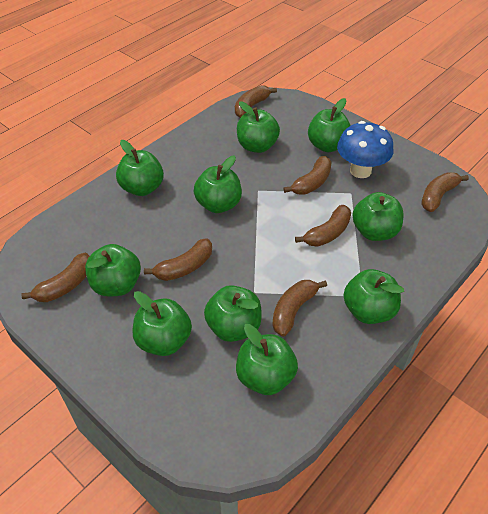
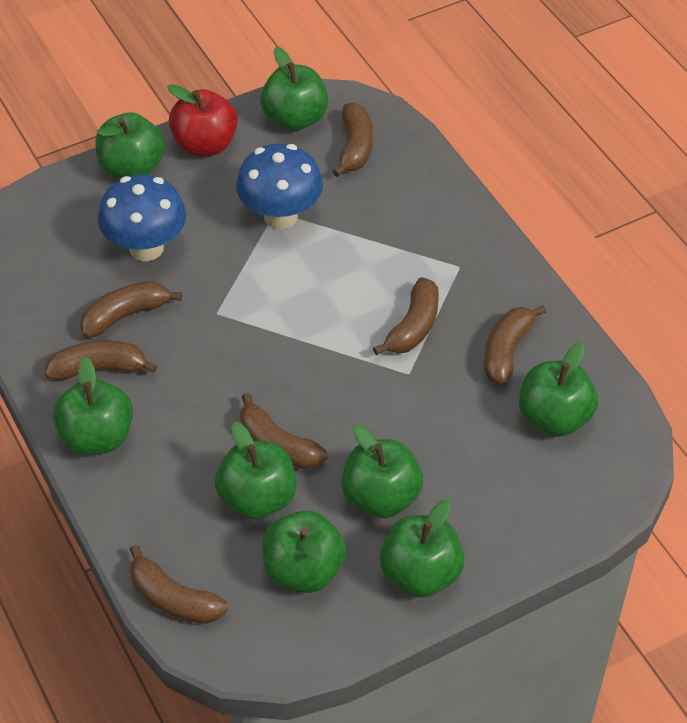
blue mushroom: 1 -> 2
green apple: 10 -> 8
red apple: 0 -> 1

